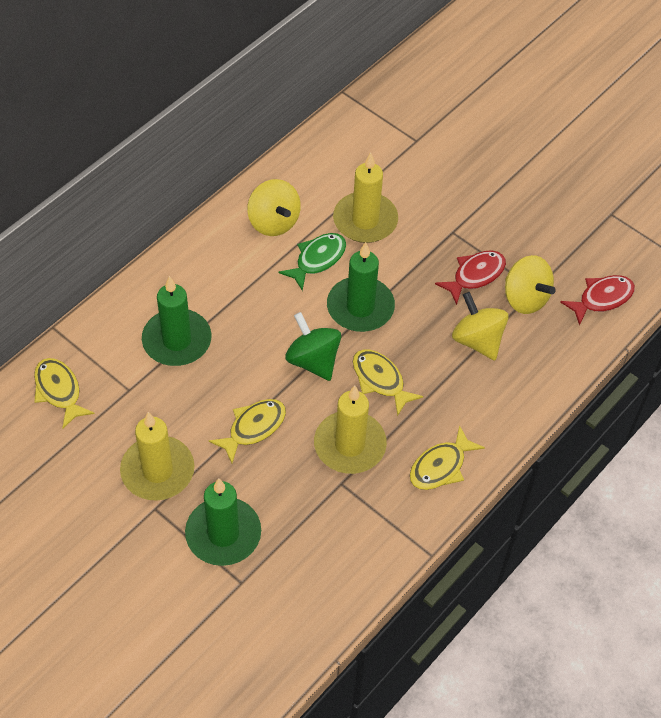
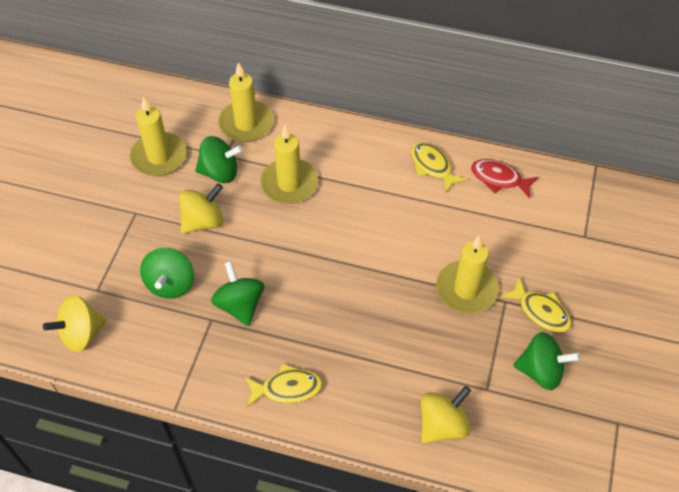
green candle: 3 -> 0
green fish: 1 -> 0
green spinning top: 1 -> 4
red fish: 2 -> 1
yellow candle: 3 -> 4
yellow fish: 4 -> 3

